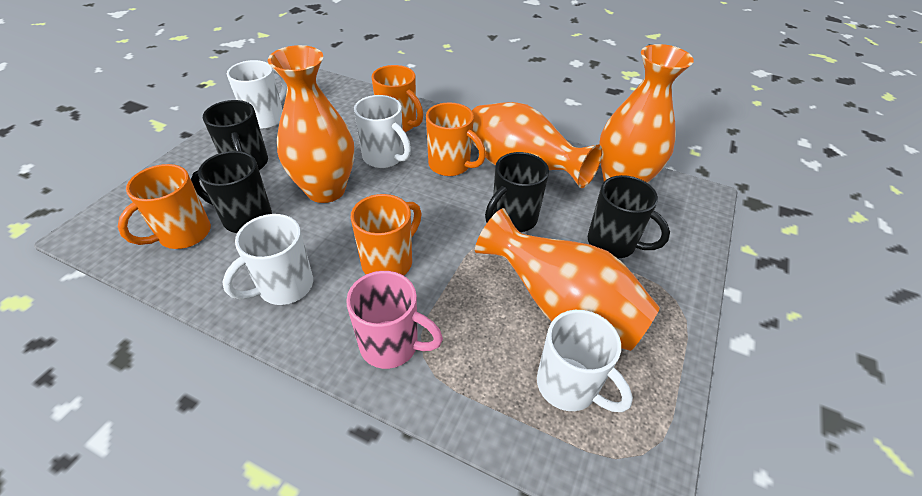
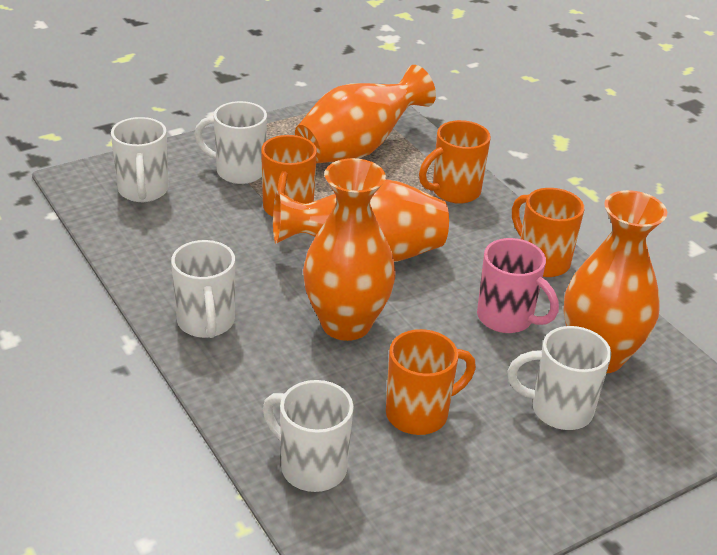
black mug: 4 -> 0
white mug: 4 -> 5

